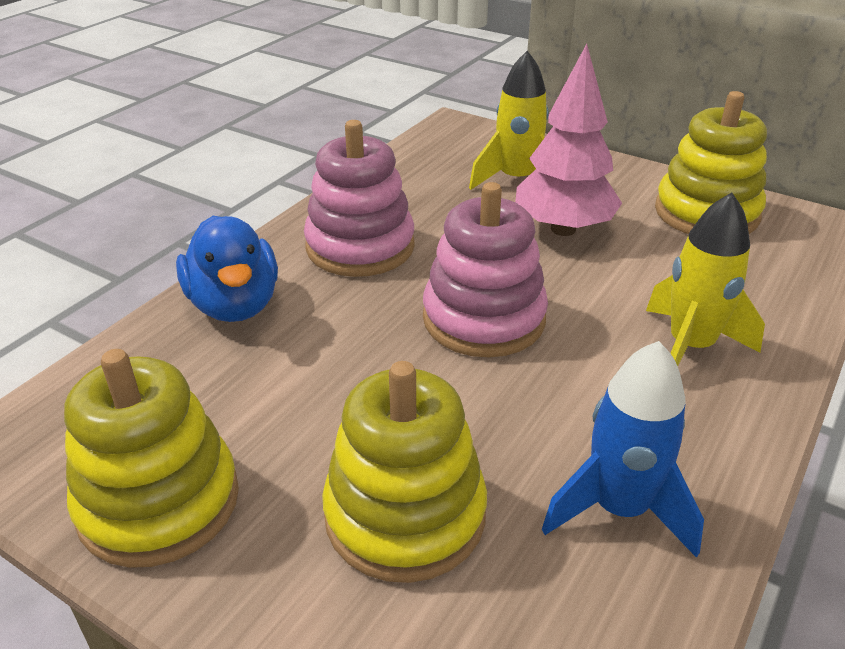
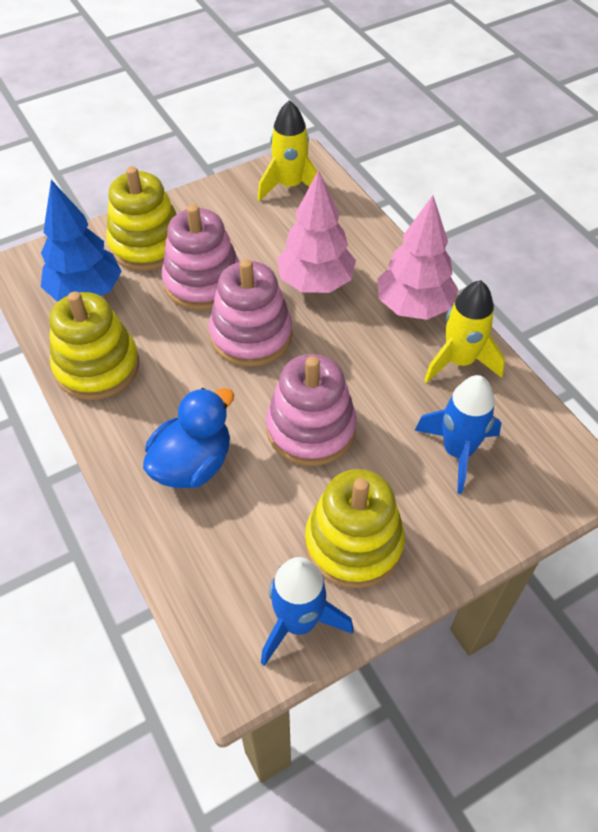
blue rocket: 1 -> 2
blue tree: 0 -> 1
pink stacking toy: 2 -> 3
pink tree: 1 -> 2

